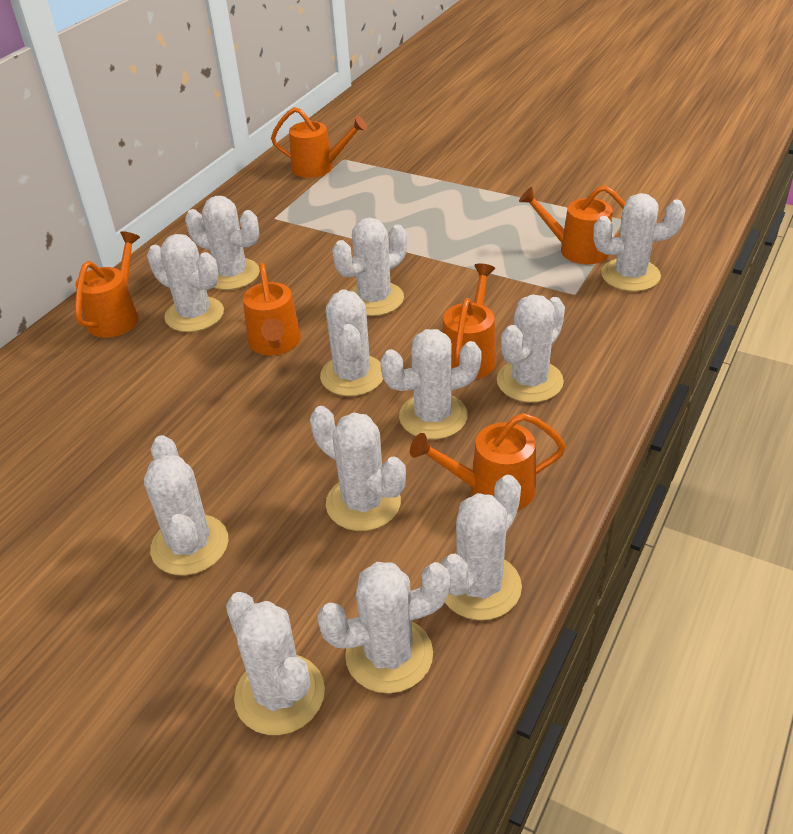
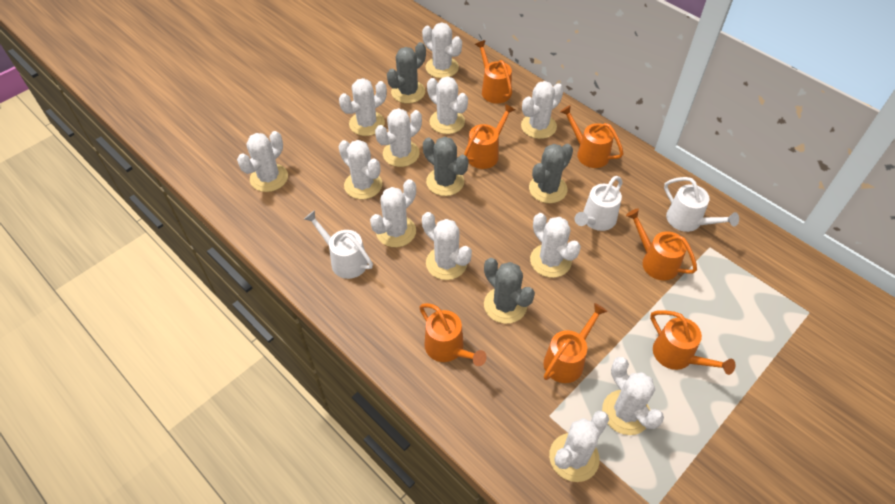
grey cactus: 0 -> 4
orange watering can: 6 -> 7
white watering can: 0 -> 3

